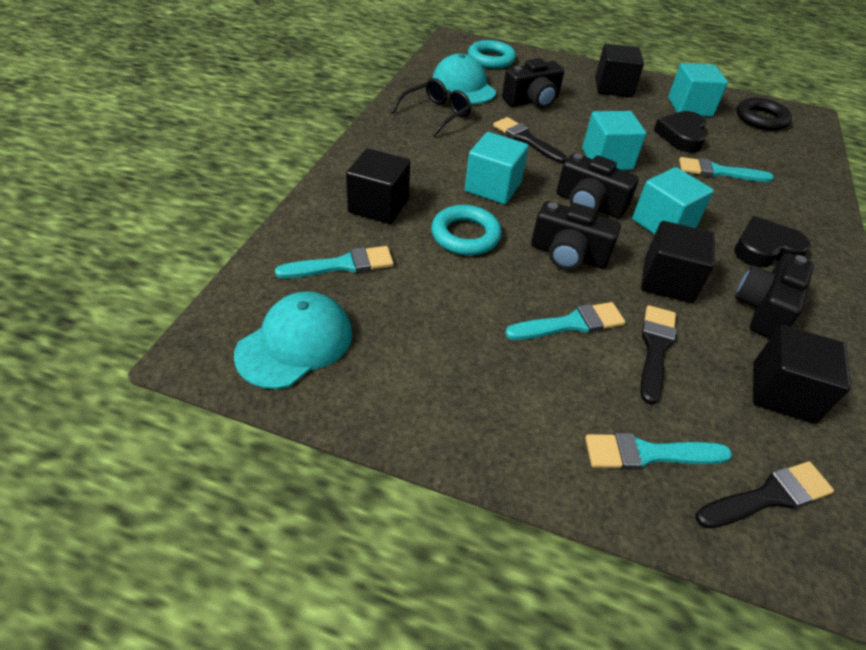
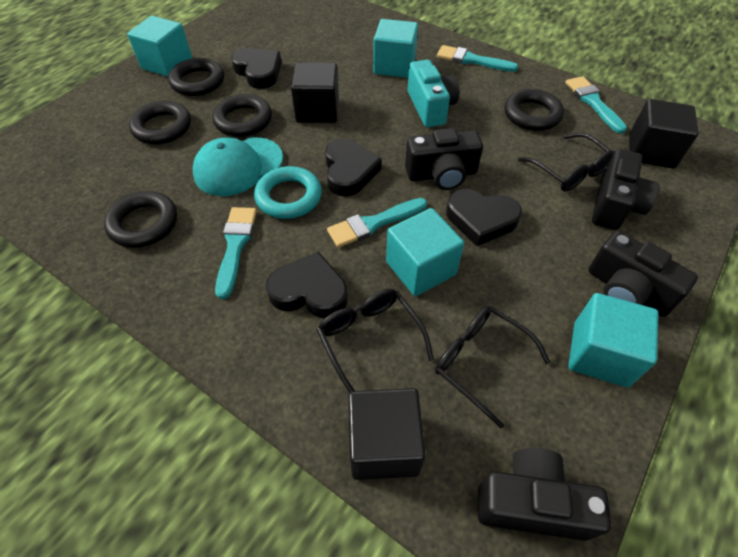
black brush: 3 -> 0
black cube: 4 -> 3
black glasses: 1 -> 3
black heart: 2 -> 4
black ring: 1 -> 5
turquoise camera: 0 -> 1
turquoise cap: 2 -> 1
turquoise ring: 2 -> 1

